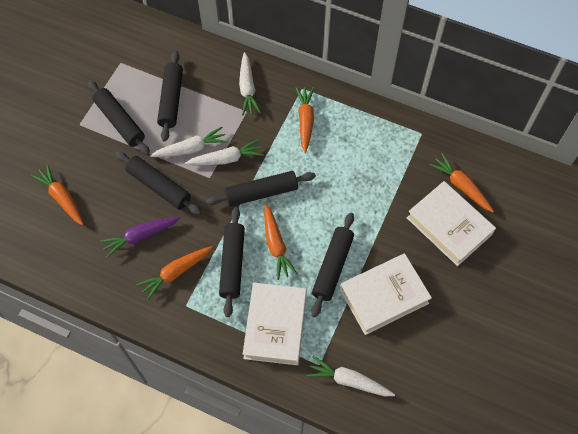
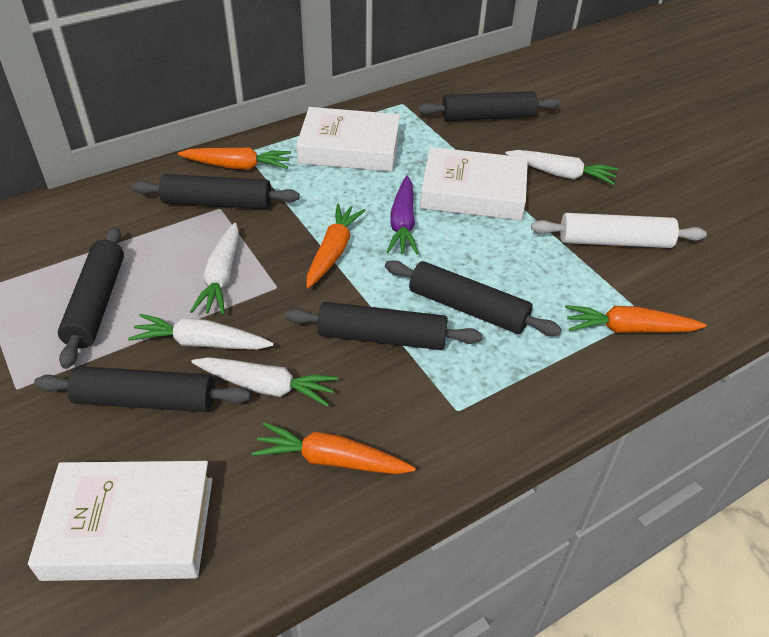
orange carrot: 5 -> 4
white rolling pin: 0 -> 1

